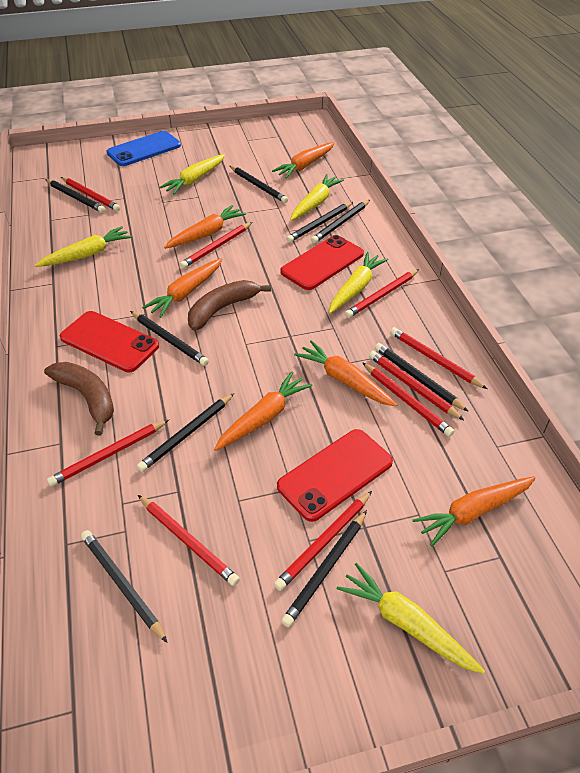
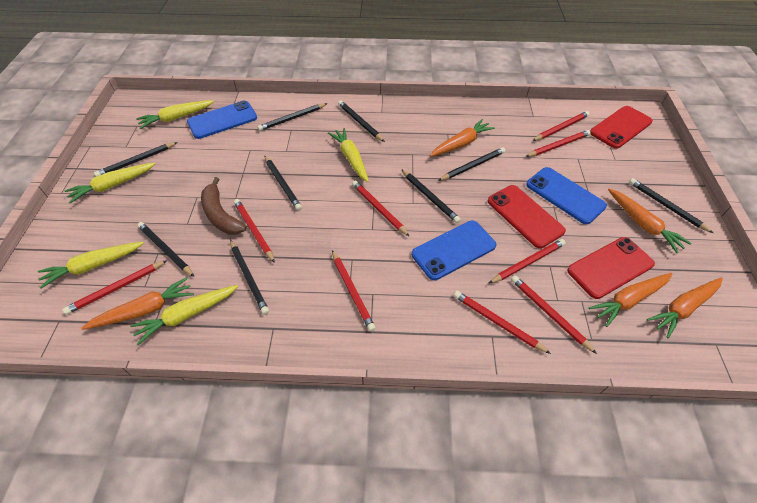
blue phone: 1 -> 3
brown banana: 2 -> 1
orange carrot: 6 -> 5

